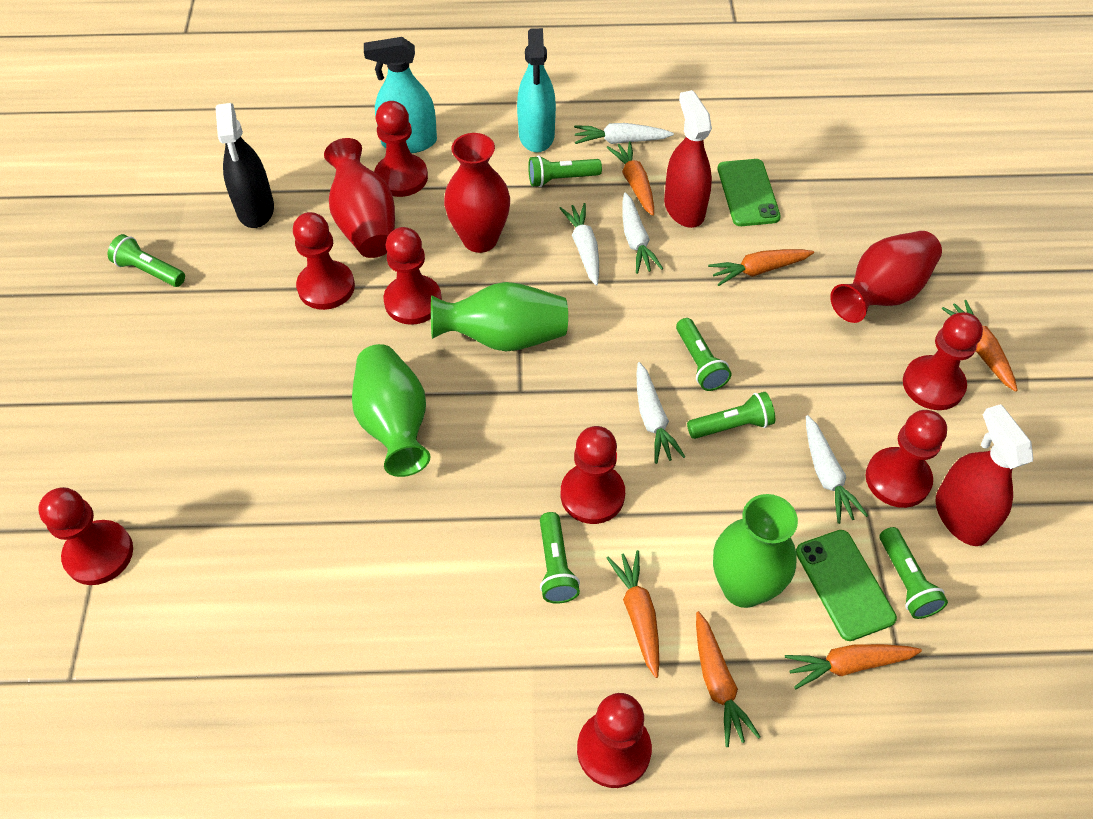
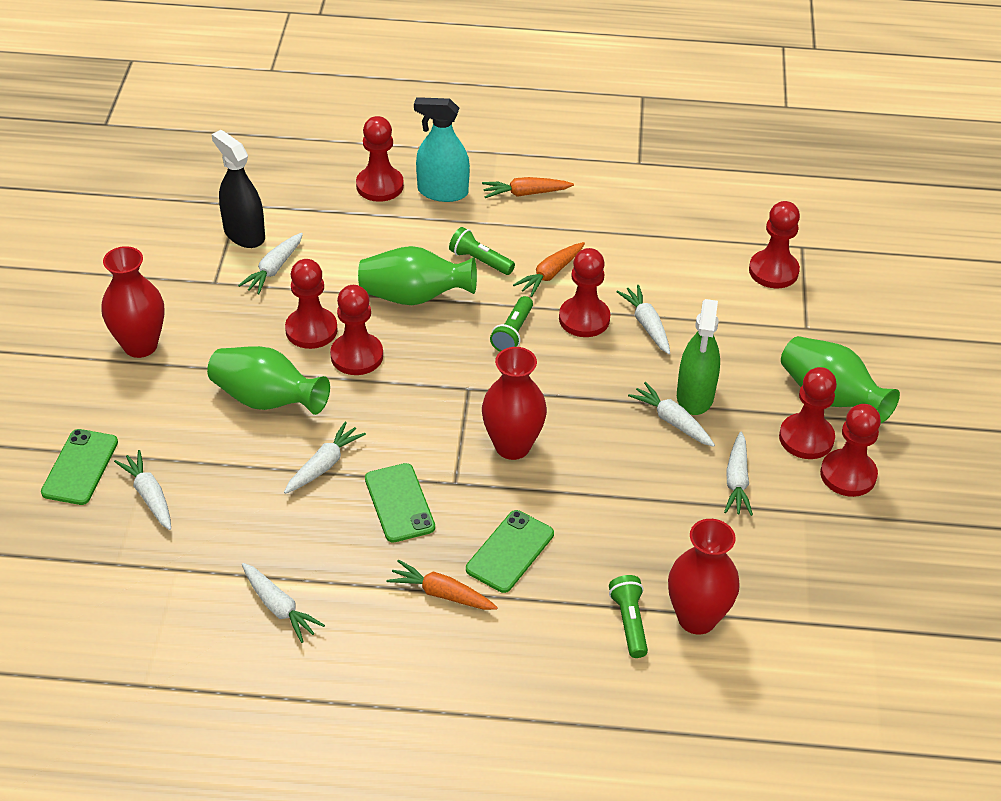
green flashlight: 6 -> 3
green phone: 2 -> 3
green spray bottle: 0 -> 1
orange carrot: 6 -> 3
red pawn: 8 -> 7
red spray bottle: 2 -> 0
turquoise spray bottle: 2 -> 1
white carrot: 5 -> 7

